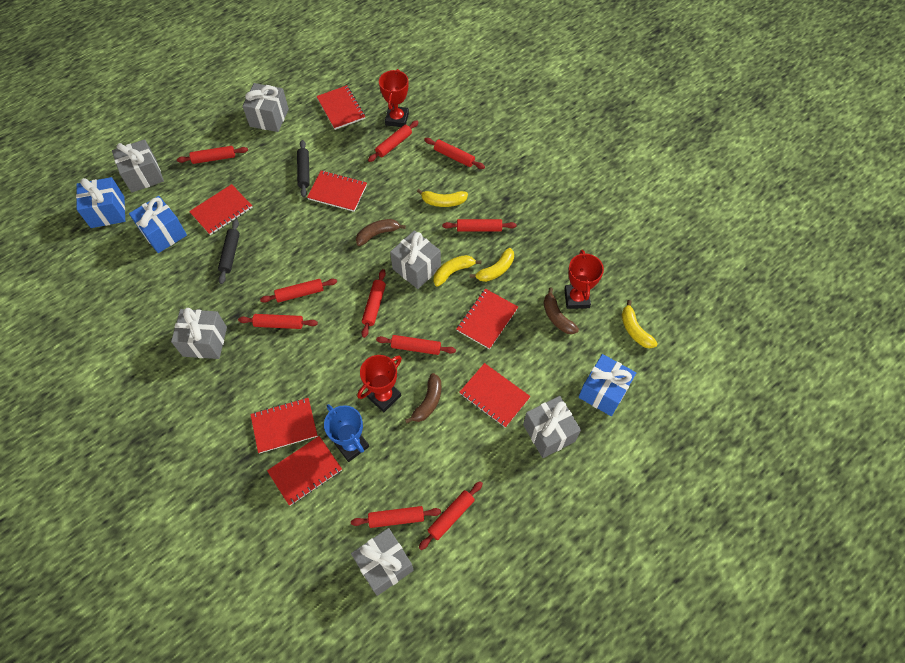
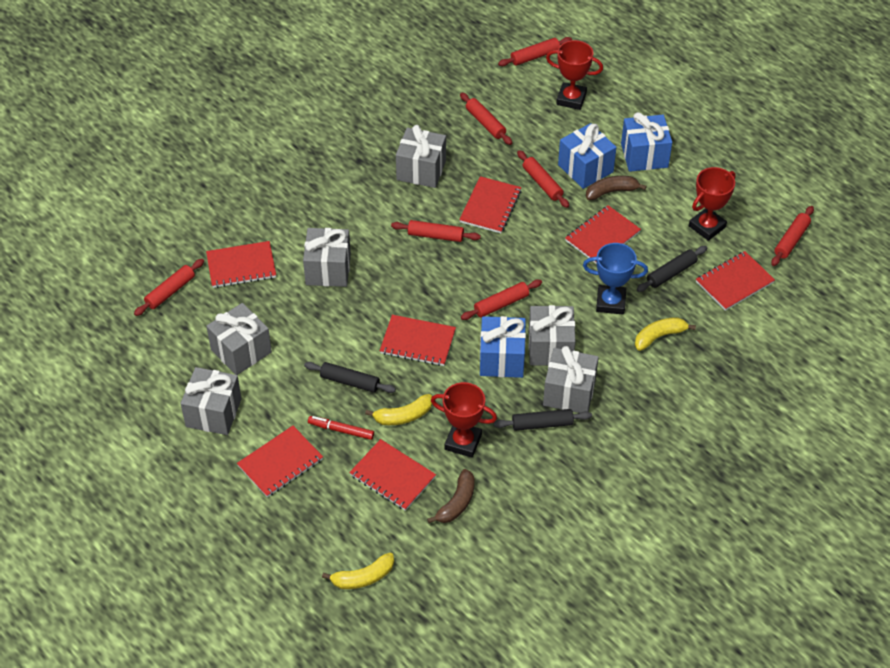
black rolling pin: 2 -> 3
brown banana: 3 -> 2
red marker: 0 -> 1
red rolling pin: 10 -> 7
yellow banana: 4 -> 3

